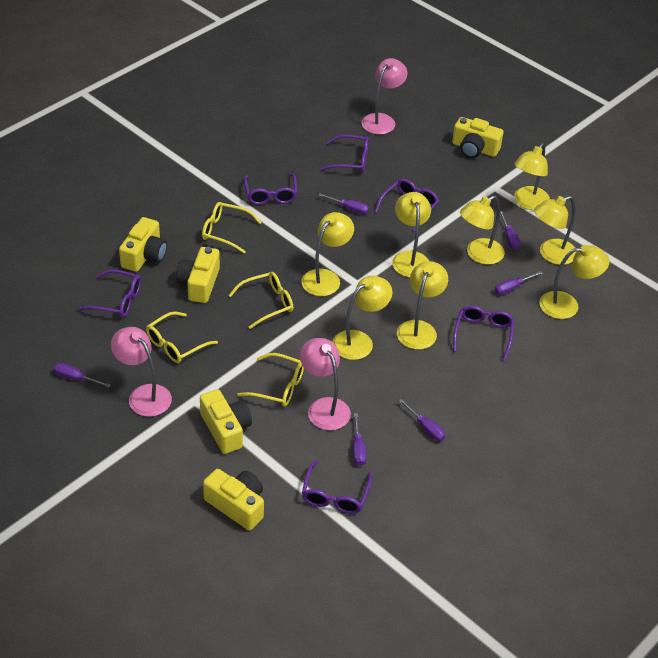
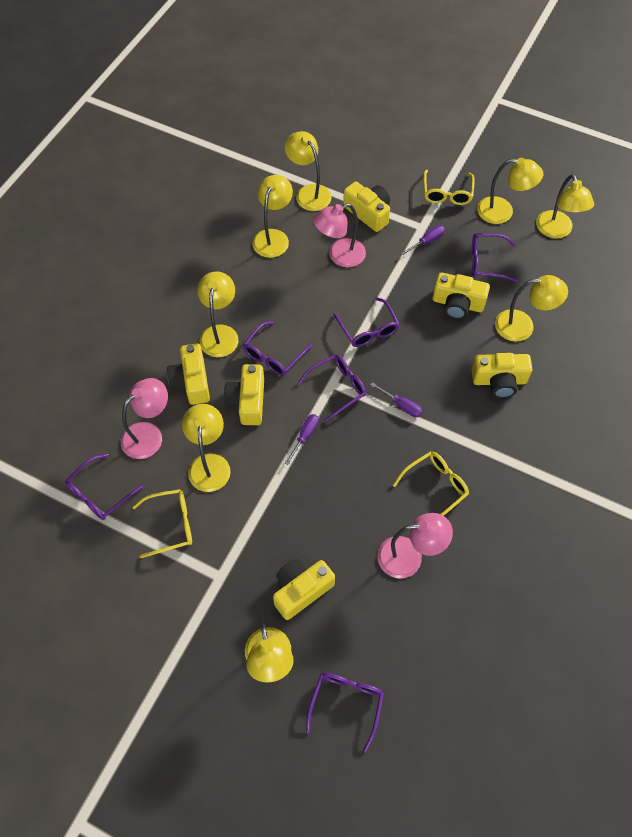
purple screwdriver: 6 -> 3
yellow camera: 5 -> 6
yellow glasses: 4 -> 3

